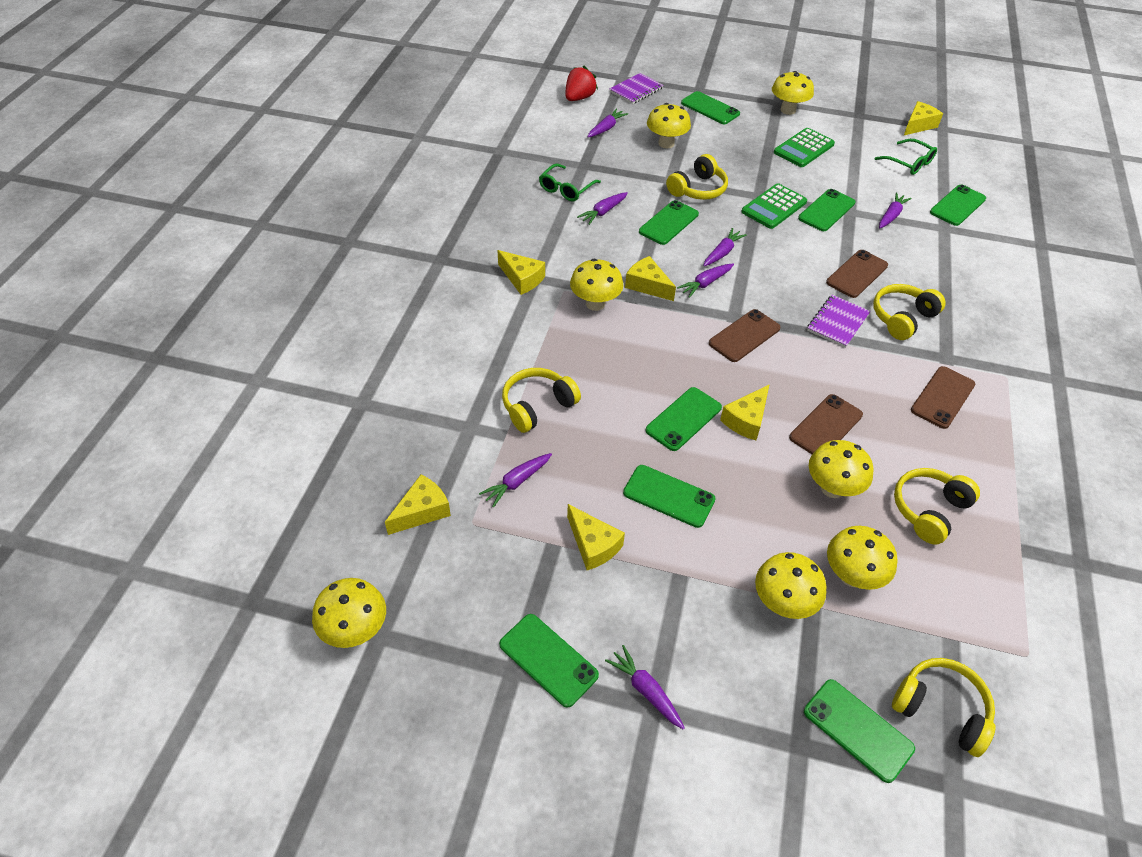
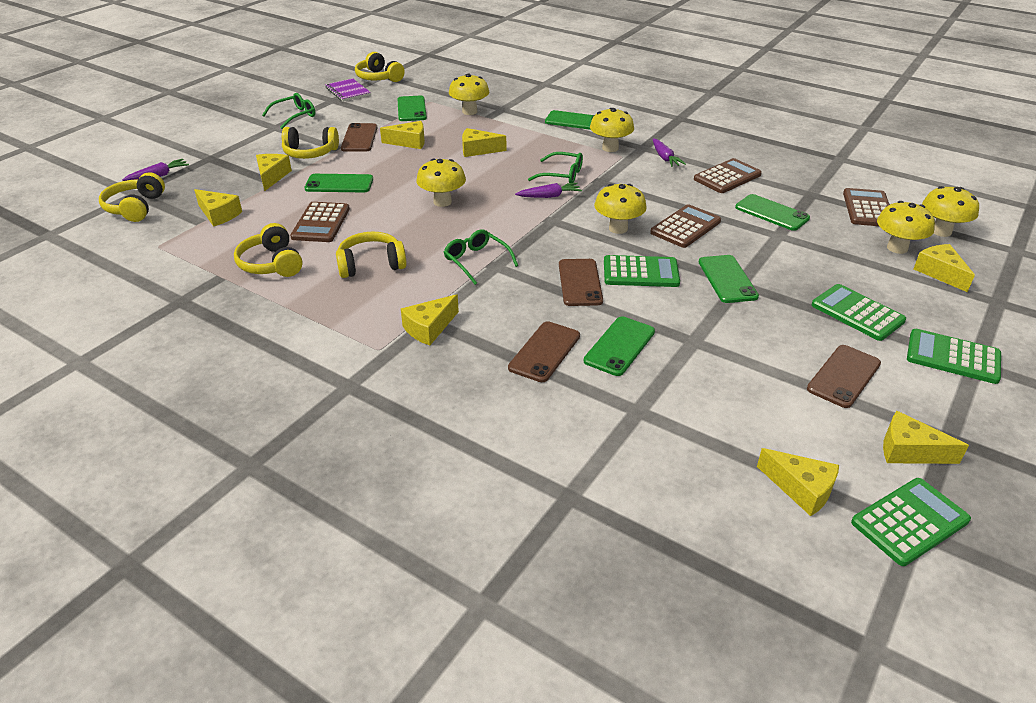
brown calculator: 0 -> 4
green calculator: 2 -> 4
green glasses: 2 -> 3
green phone: 8 -> 6
purple carrot: 7 -> 3
purple notebook: 2 -> 1
red strawberry: 1 -> 0
yellow cheese: 6 -> 8
yellow mushroom: 7 -> 6

